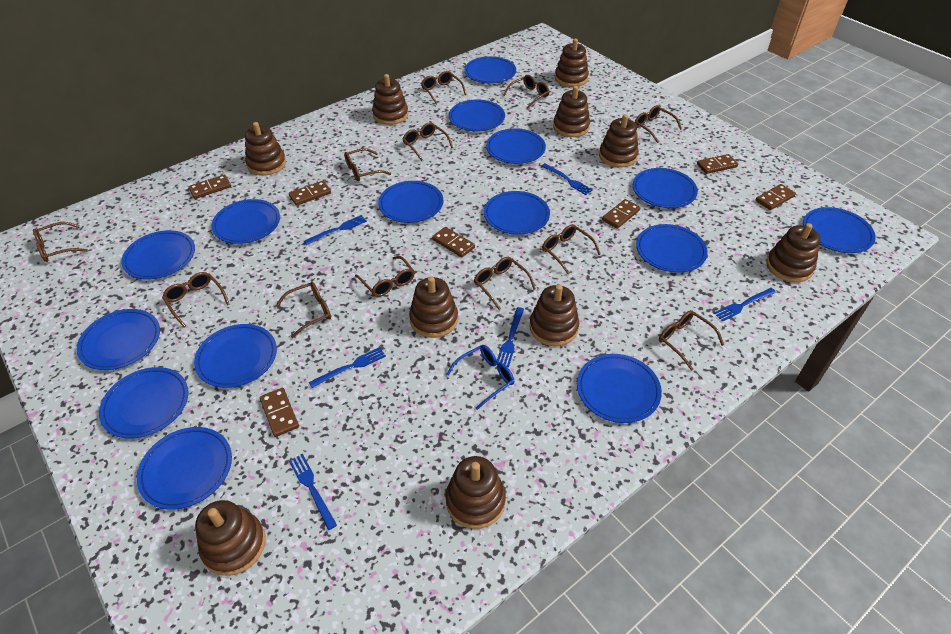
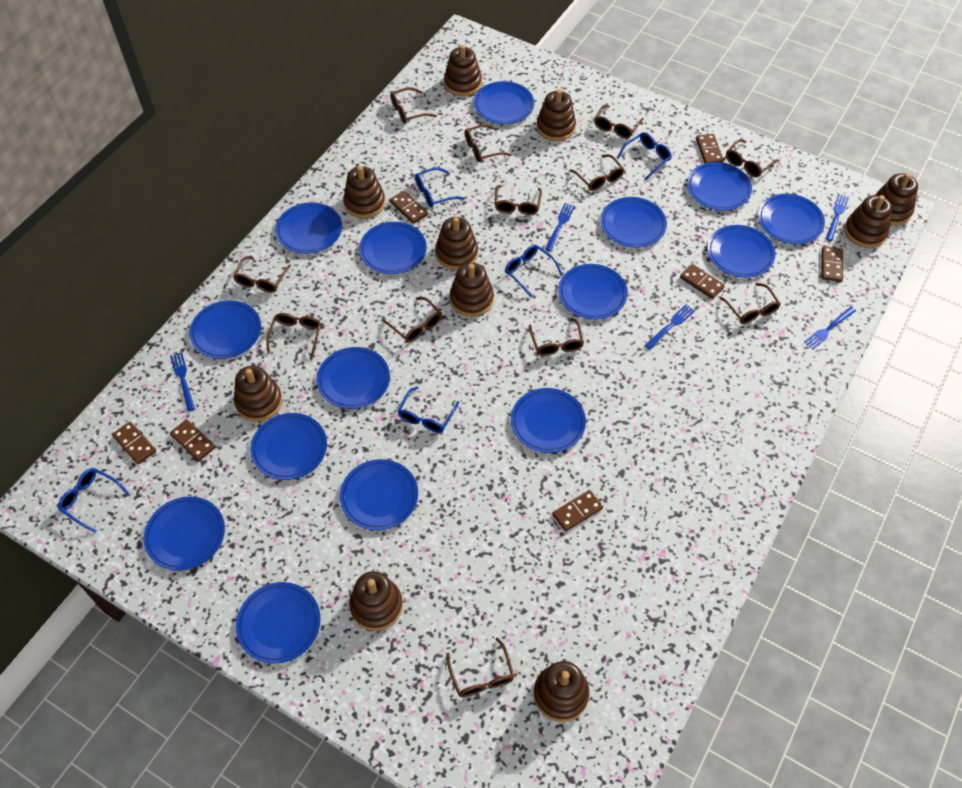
blue fork: 6 -> 5
blue glasses: 1 -> 5

